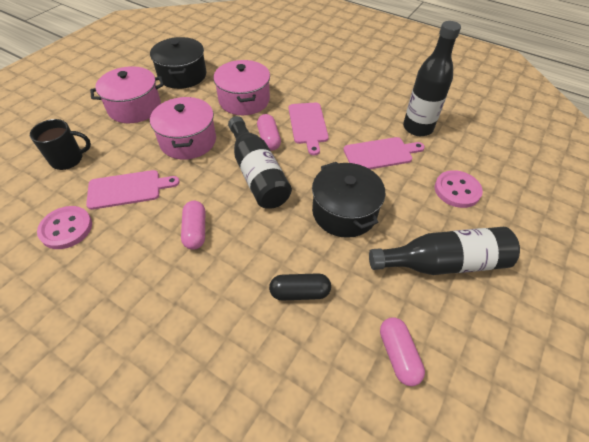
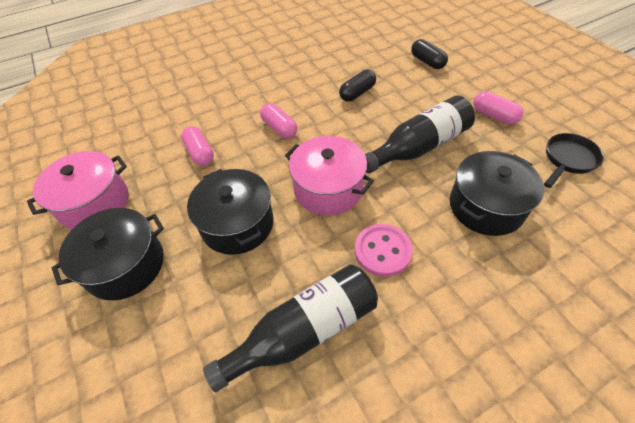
black bottle: 3 -> 2
black capsule: 1 -> 2
black mug: 1 -> 0
black pan: 0 -> 1
black pot: 2 -> 3
pink button: 2 -> 1
pink cutting board: 3 -> 0
pink pot: 3 -> 2

